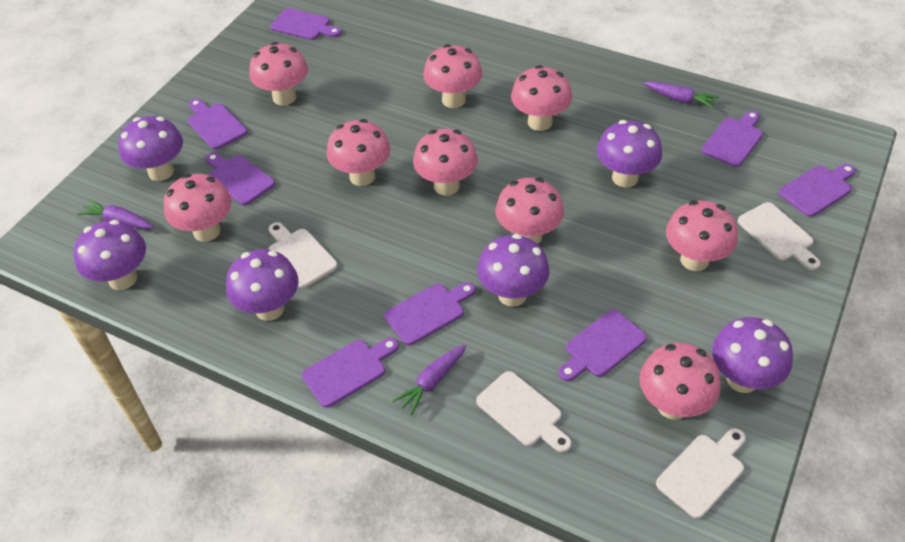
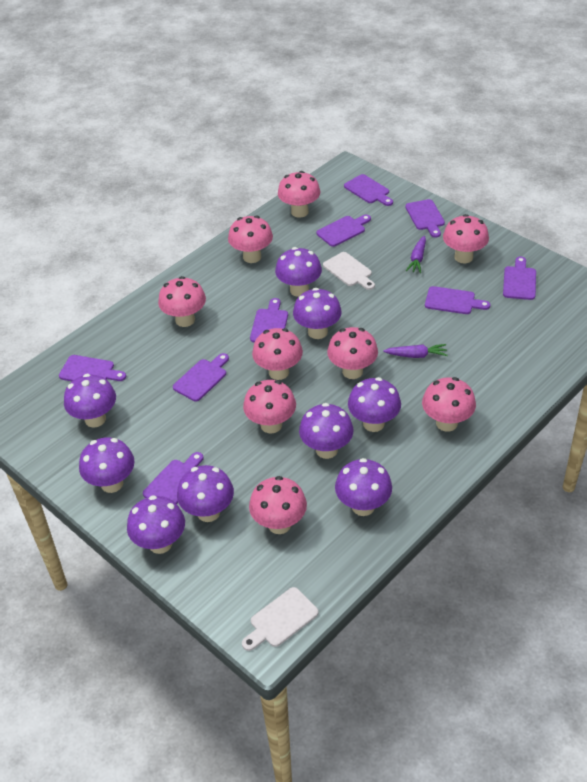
purple carrot: 3 -> 2
purple cutting board: 8 -> 9
purple mushroom: 6 -> 9
white cutting board: 4 -> 2

